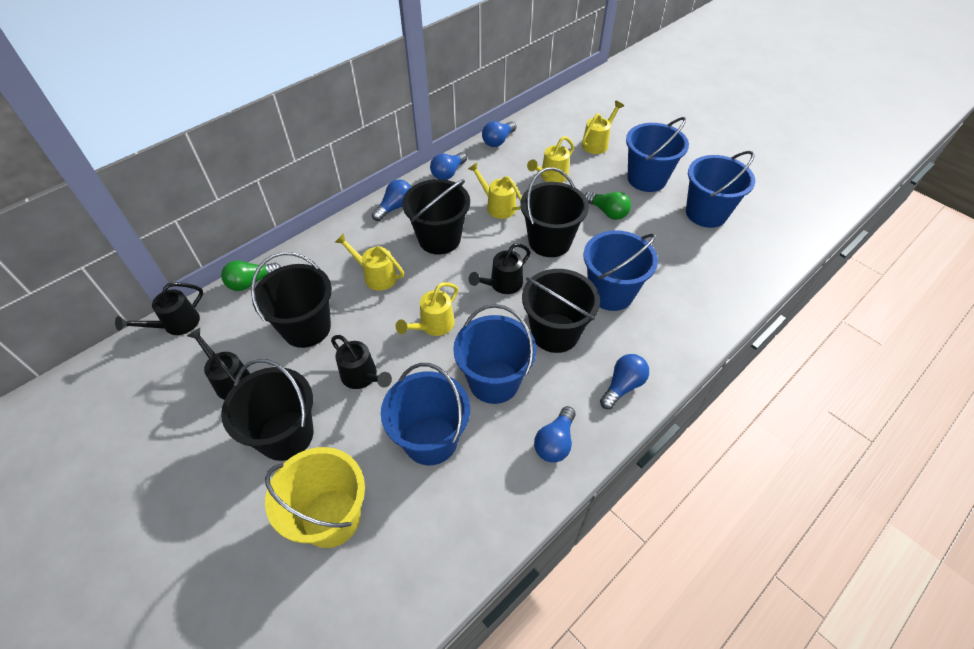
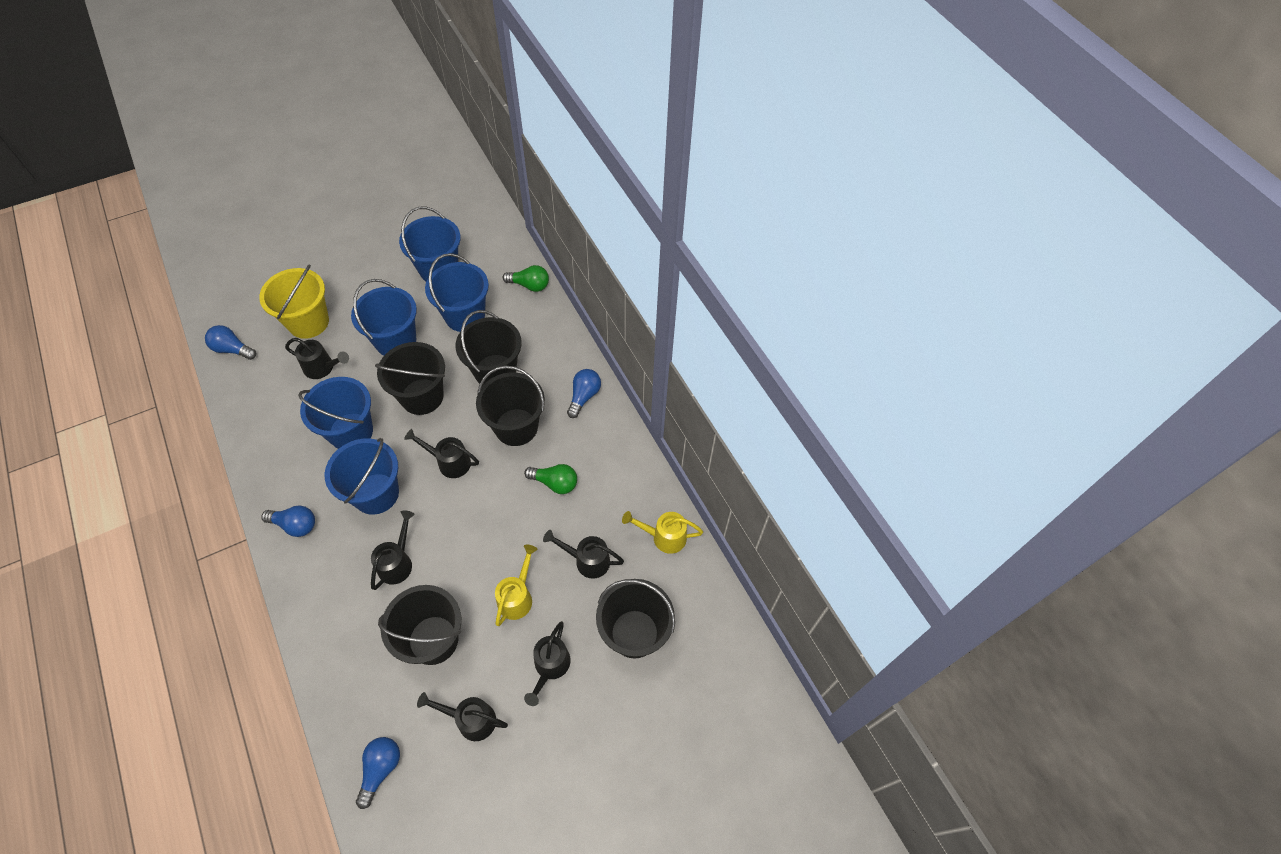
black watering can: 4 -> 6
blue light bulb: 5 -> 4
yellow watering can: 5 -> 2

